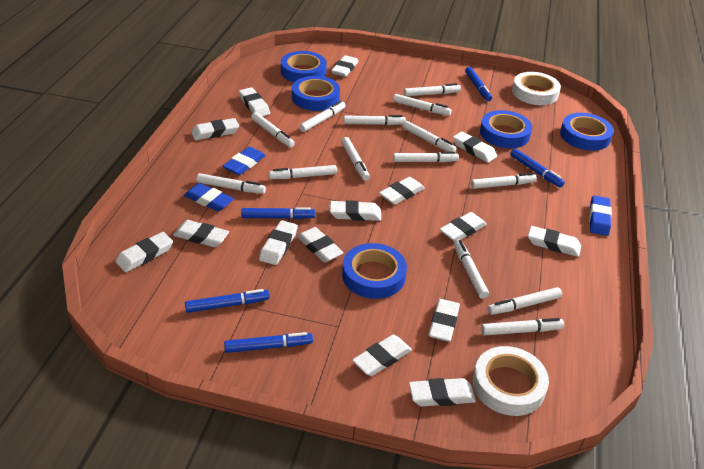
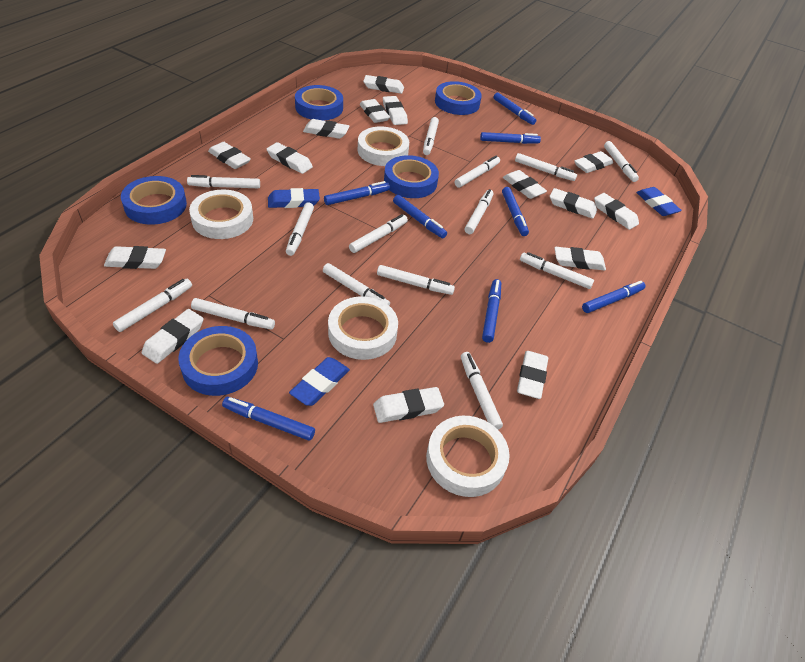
blue marker: 5 -> 8
white tape: 2 -> 4

